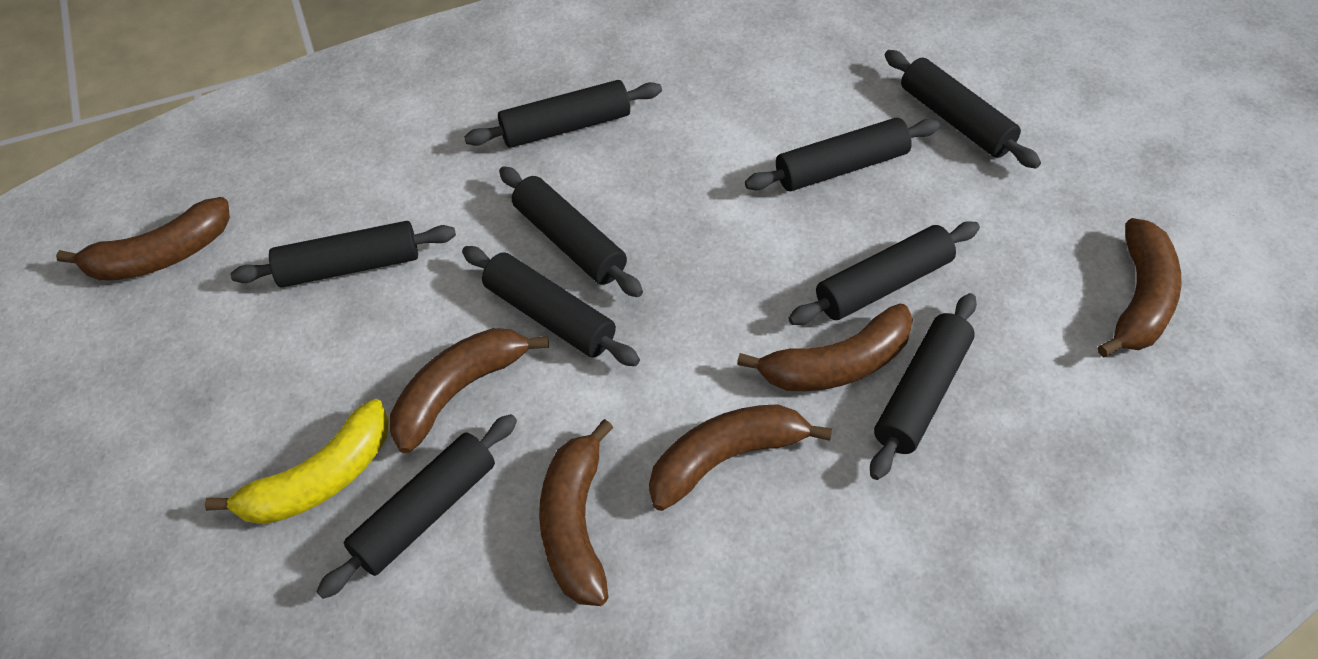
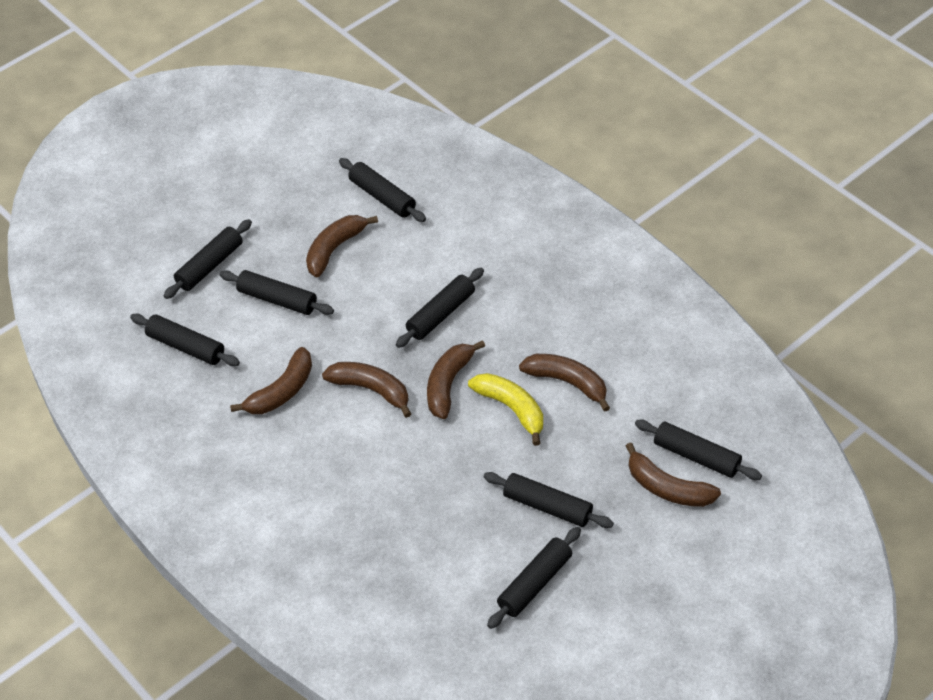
black rolling pin: 9 -> 8

